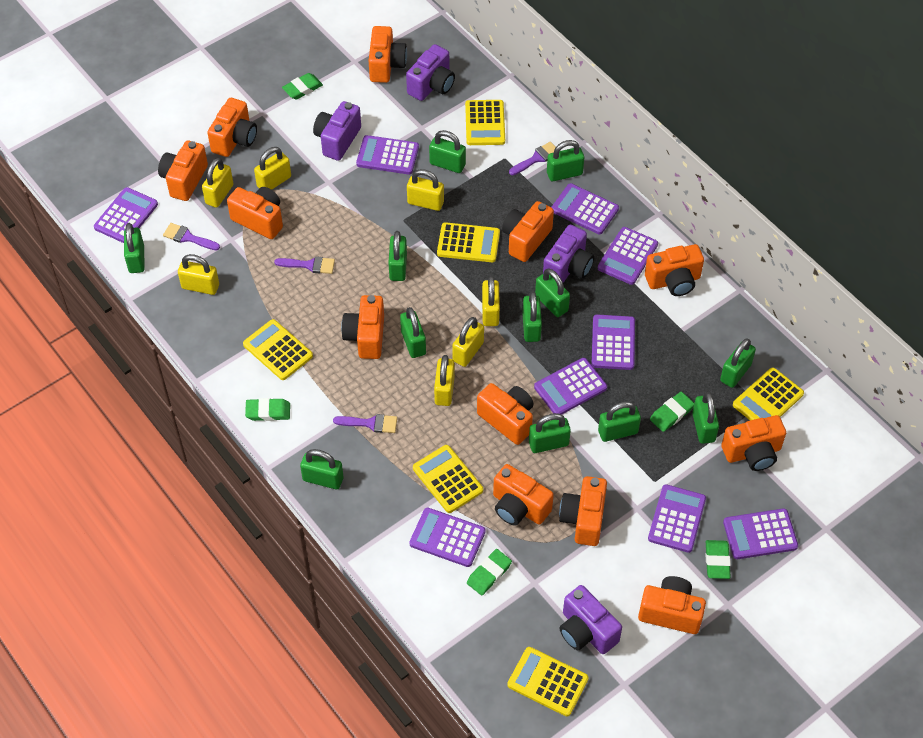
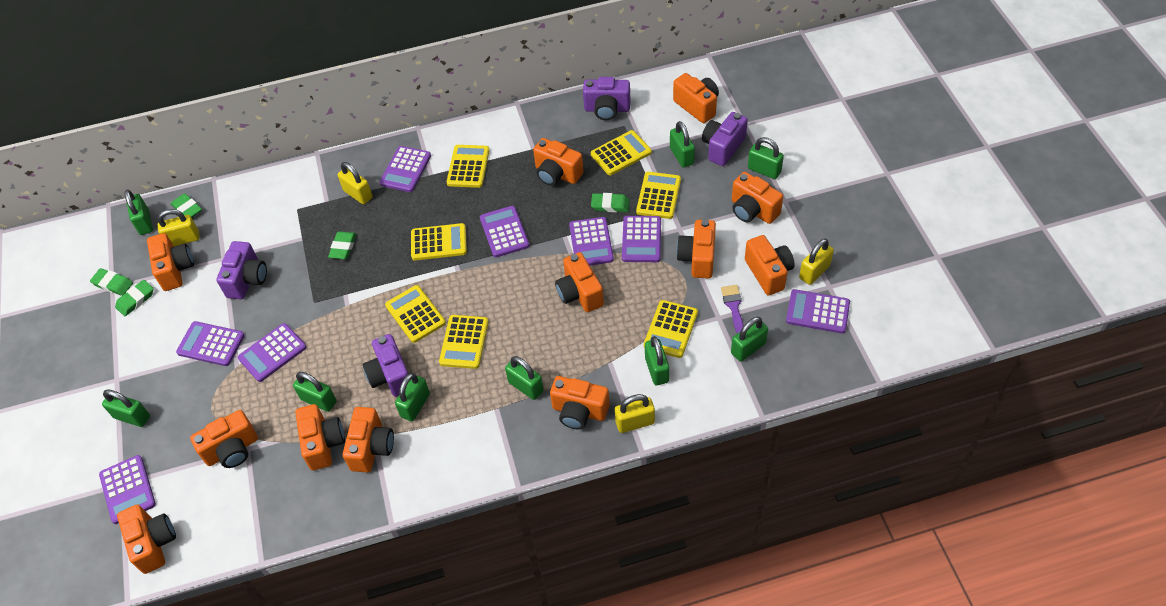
green padlock: 12 -> 9
purple brush: 4 -> 1
purple calculator: 9 -> 8
yellow calculator: 6 -> 7
yellow padlock: 7 -> 4

